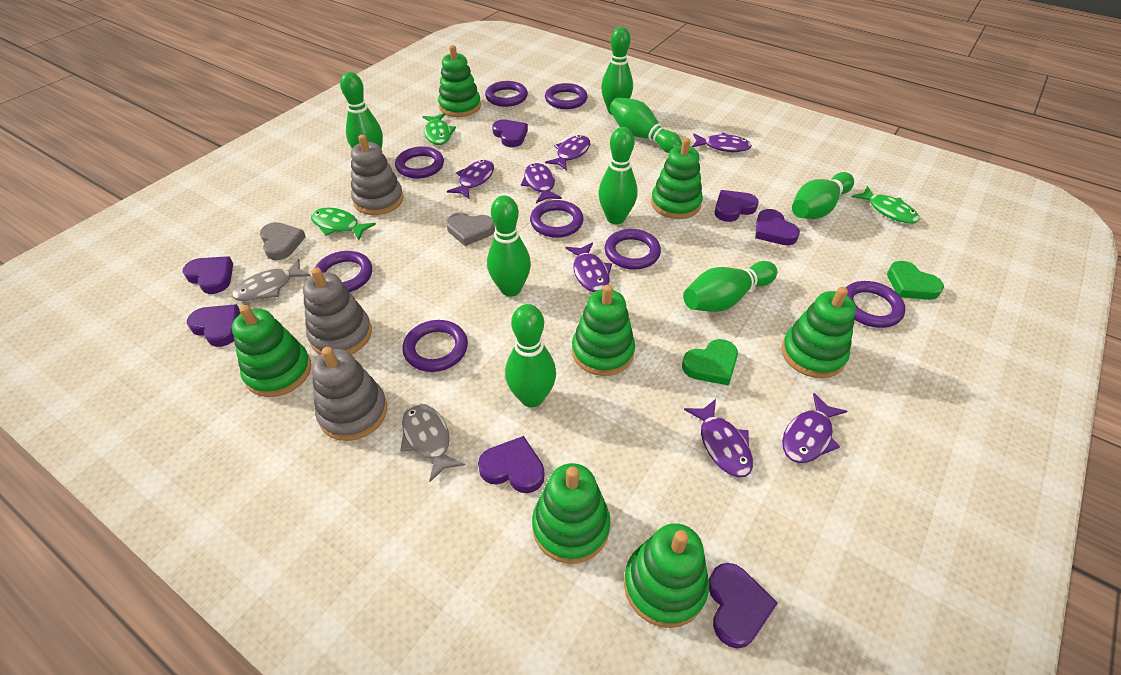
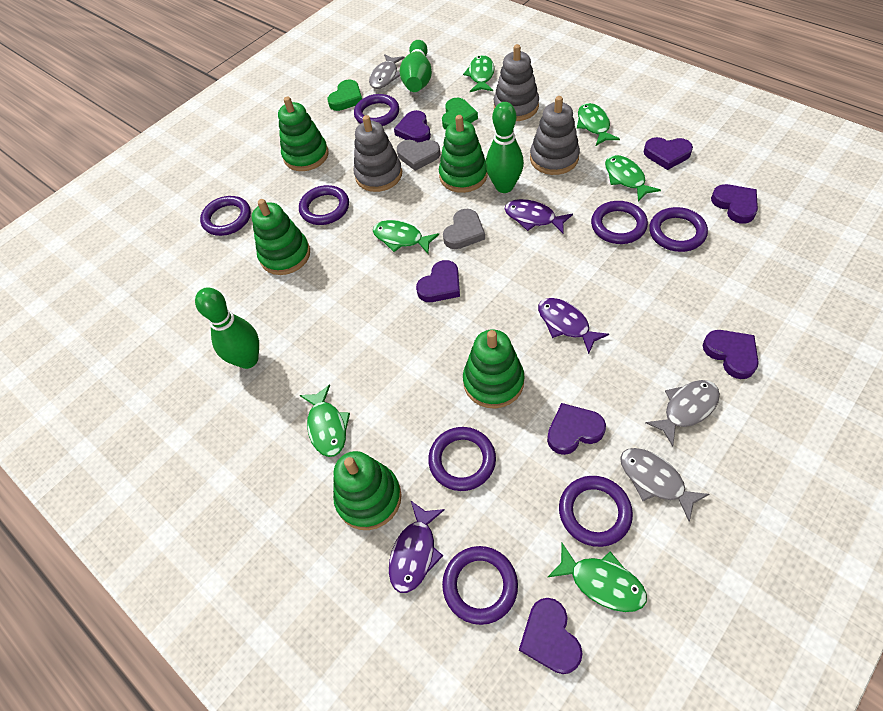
green bowling pin: 8 -> 3
green fish: 3 -> 6
green stacking toy: 7 -> 5
grey fish: 2 -> 3
purple fish: 7 -> 3

